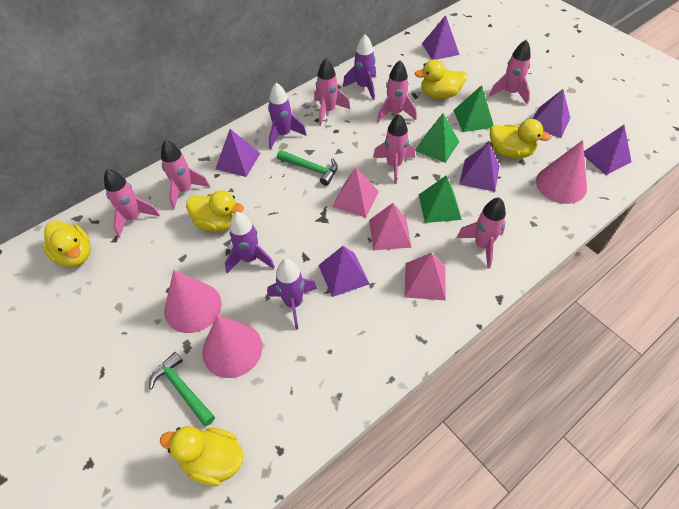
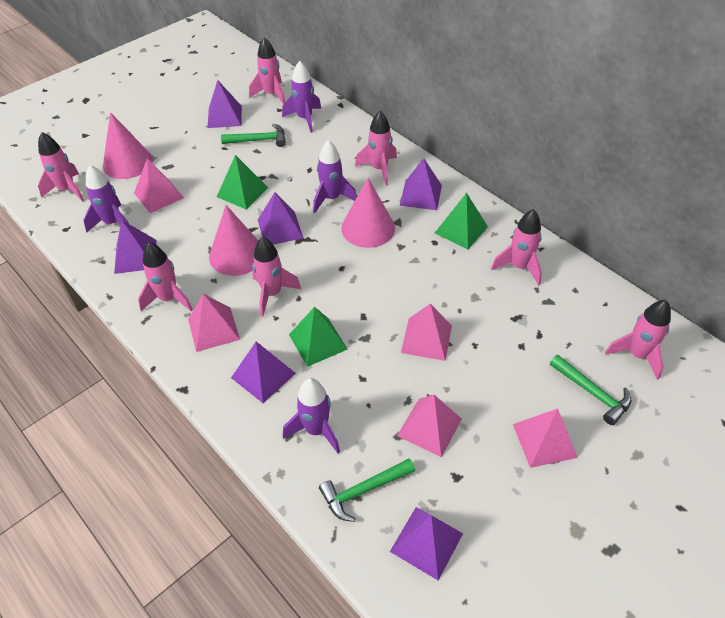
green hammer: 2 -> 3
pink pyramid: 3 -> 5
yellow duck: 5 -> 0

